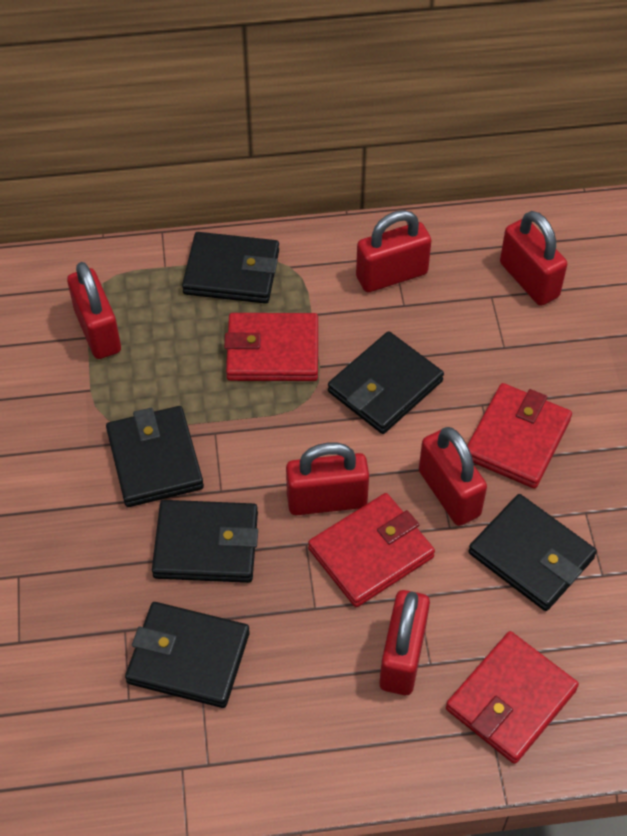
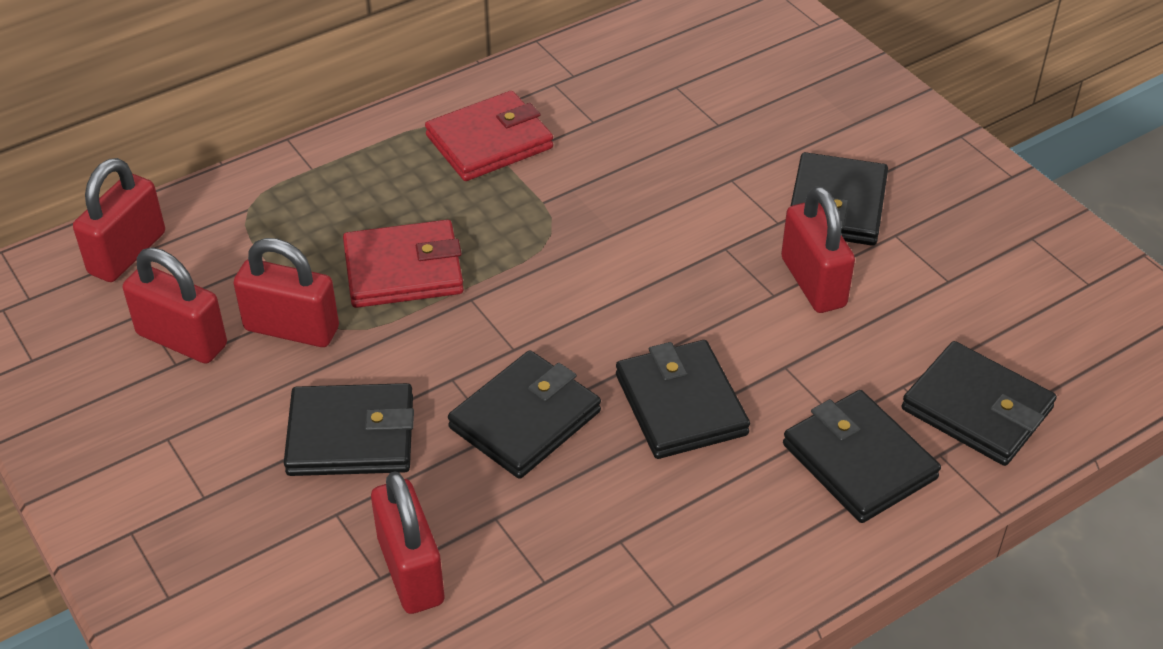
red padlock: 6 -> 5
red wallet: 4 -> 2

